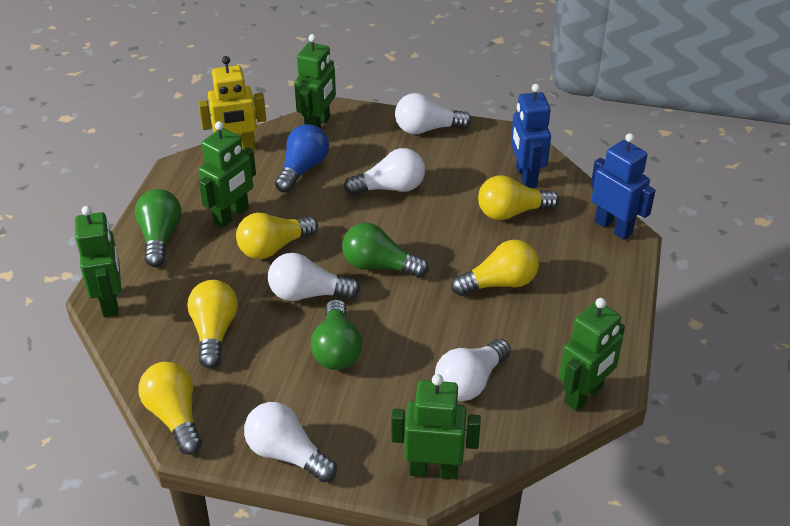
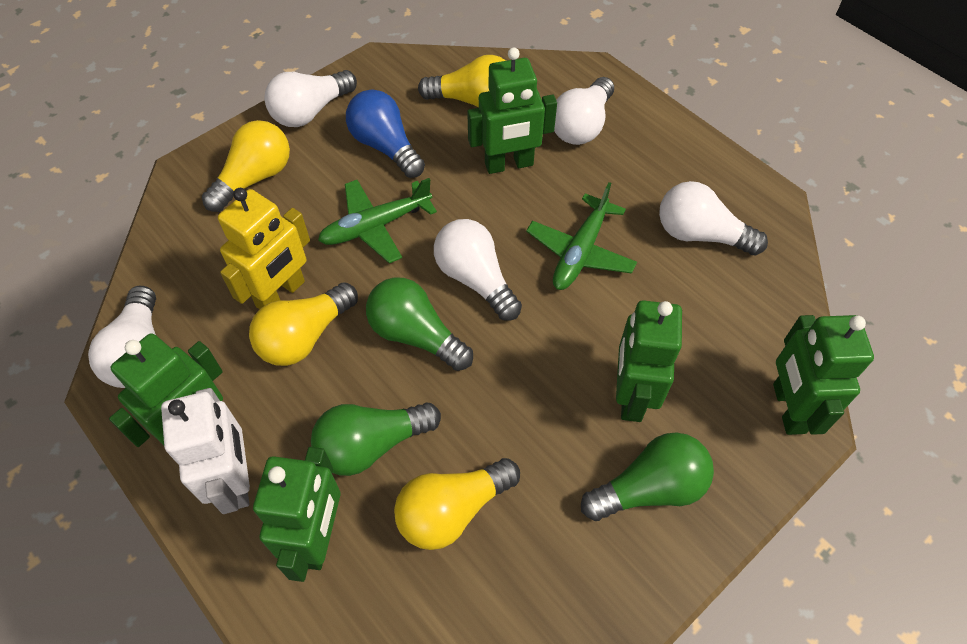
blue robot: 2 -> 0
green plane: 0 -> 2
white robot: 0 -> 1
yellow light bulb: 5 -> 4

